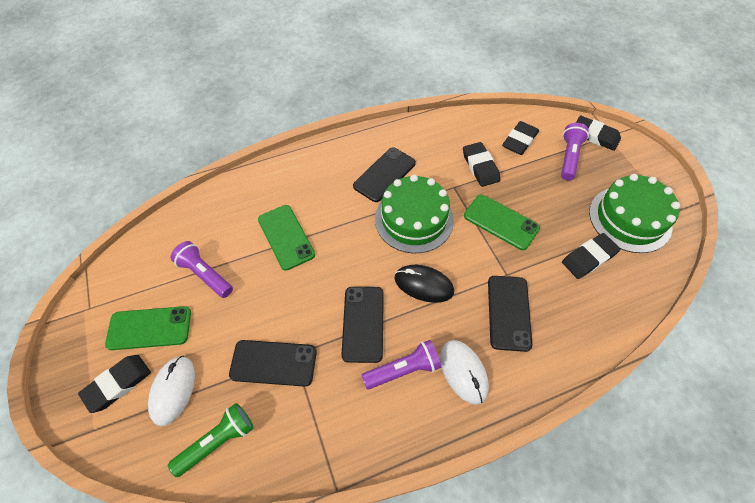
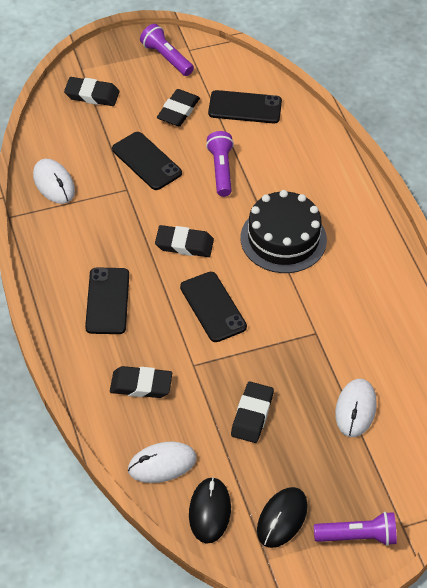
black cake: 0 -> 1
black mouse: 1 -> 2
green cake: 2 -> 0
green flashlight: 1 -> 0
green phone: 3 -> 0
white mouse: 2 -> 3

